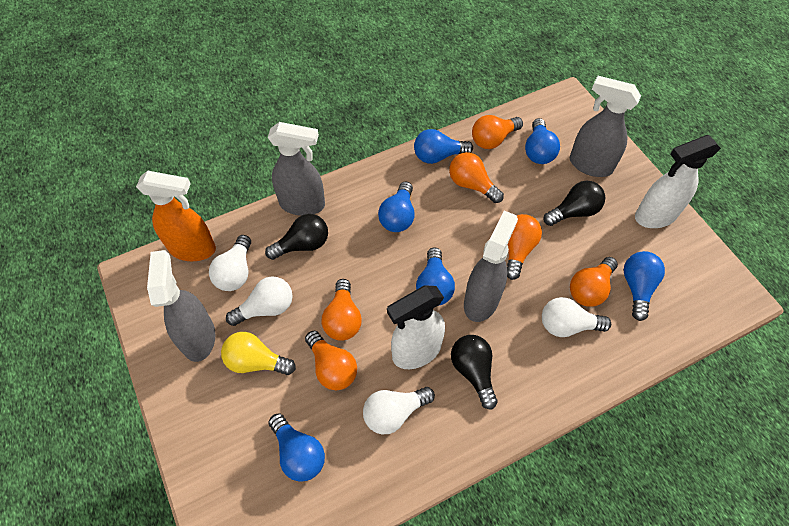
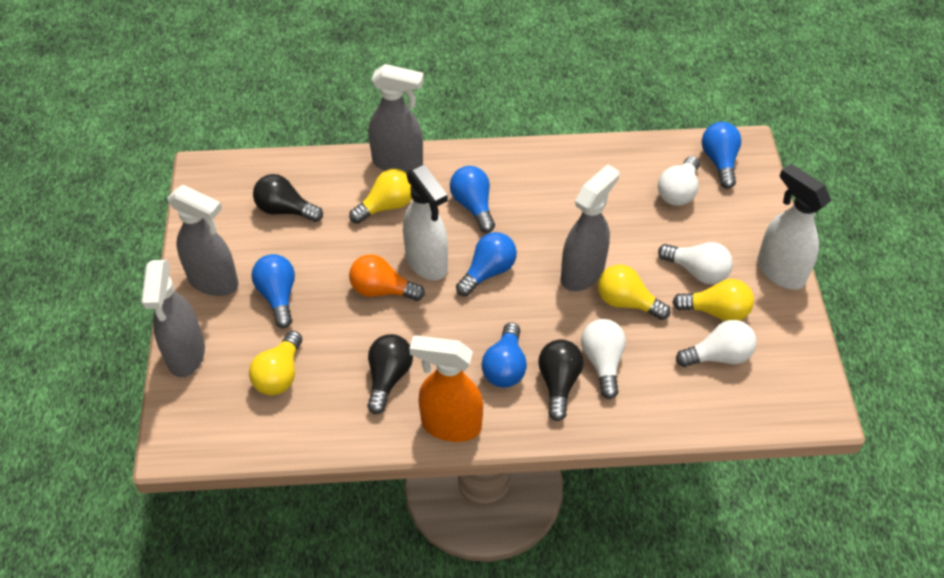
blue light bulb: 6 -> 5
orange light bulb: 6 -> 1
yellow light bulb: 1 -> 4

